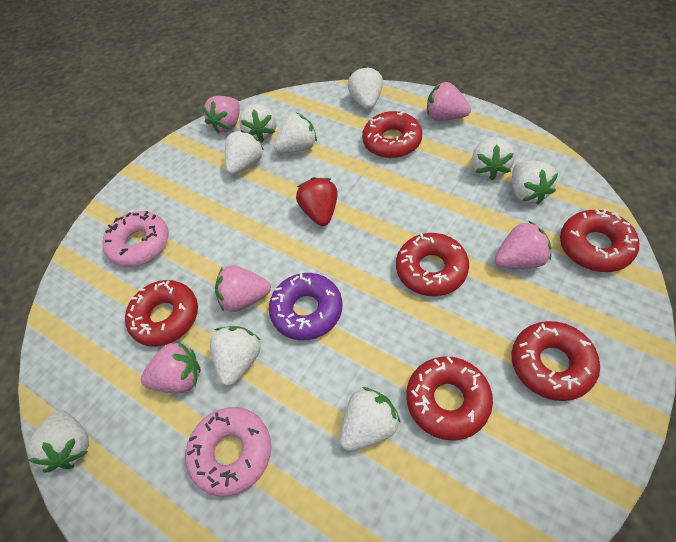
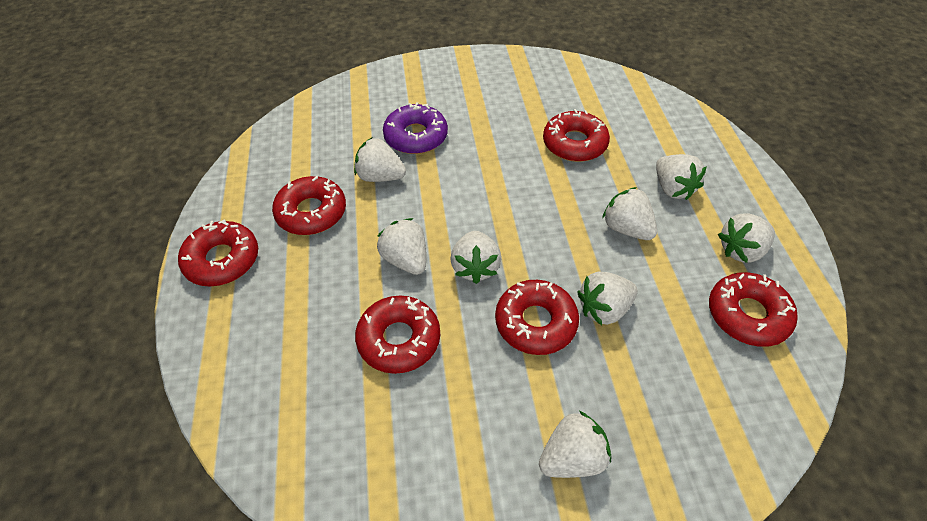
pink donut: 2 -> 0
pink strawberry: 5 -> 0
red strawberry: 1 -> 0
white strawberry: 9 -> 8

